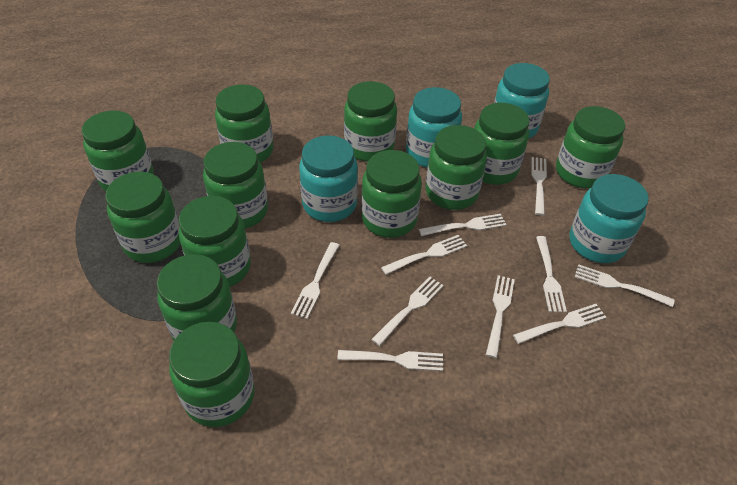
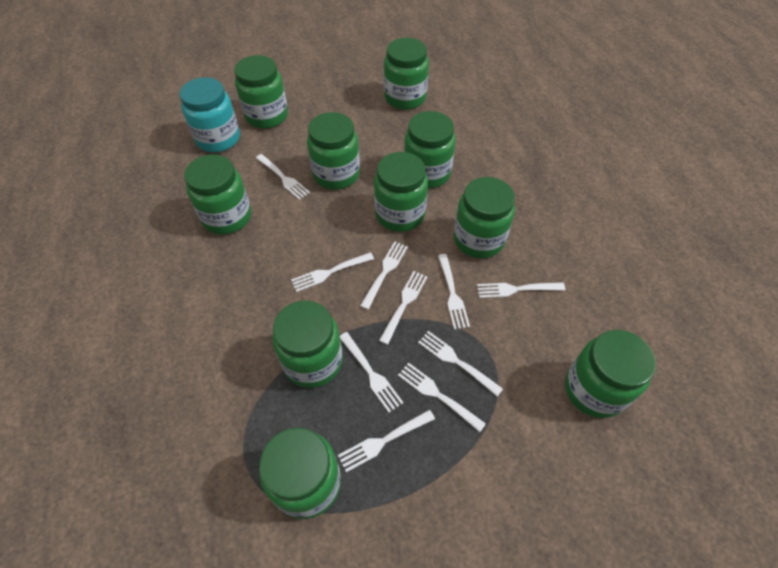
green jar: 12 -> 10
turquoise jar: 4 -> 1

